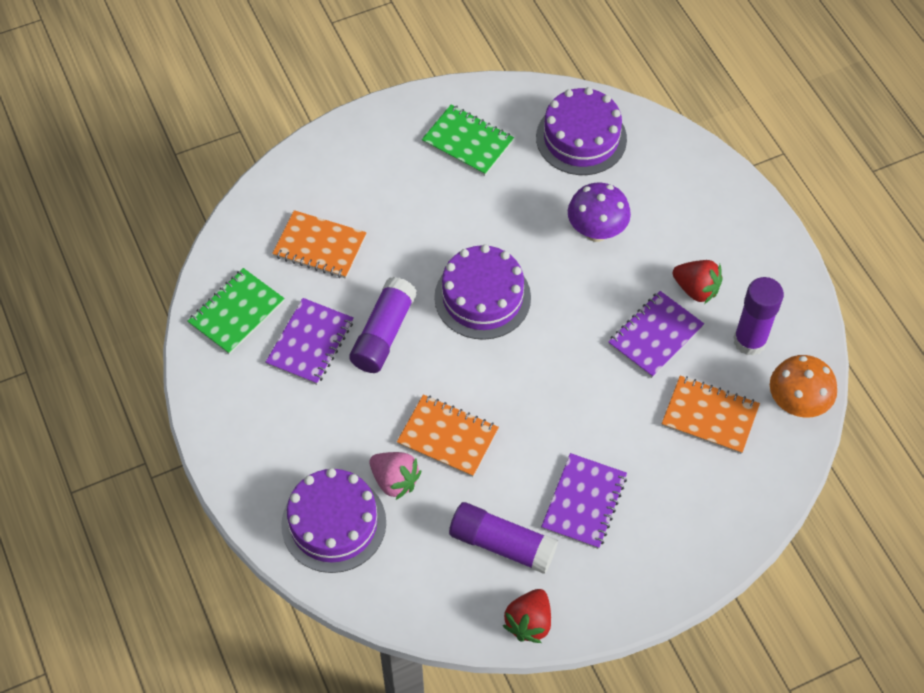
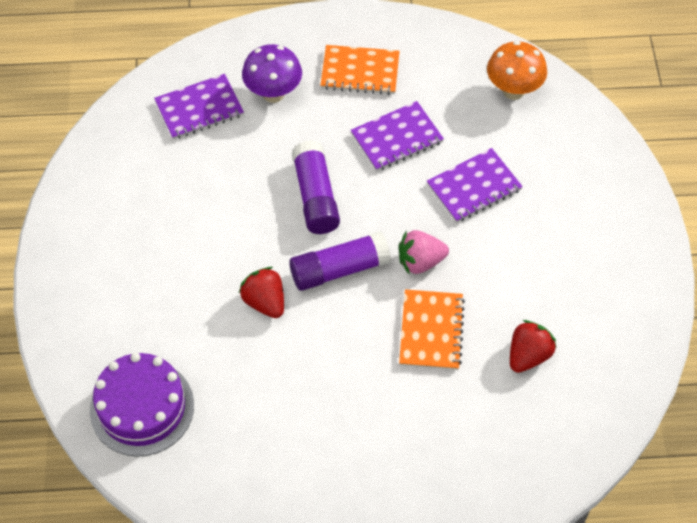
green notebook: 2 -> 0
orange notebook: 3 -> 2
purple cake: 3 -> 1
purple glue stick: 3 -> 2

